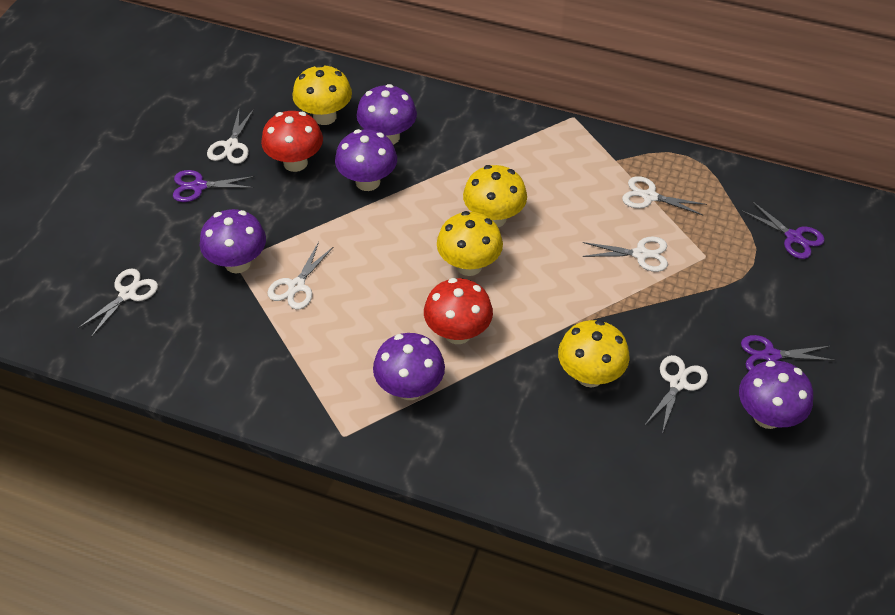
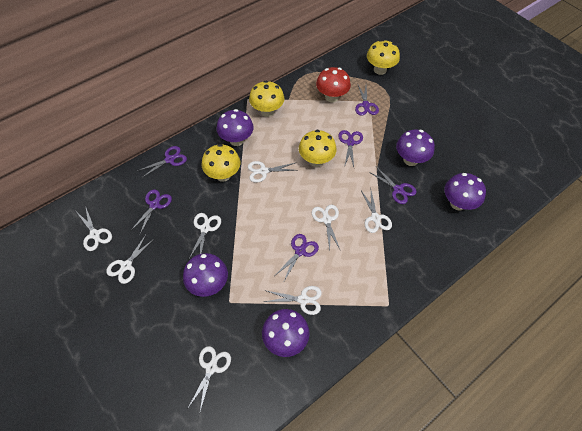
purple scissors: 3 -> 6
red mushroom: 2 -> 1
white scissors: 6 -> 8

